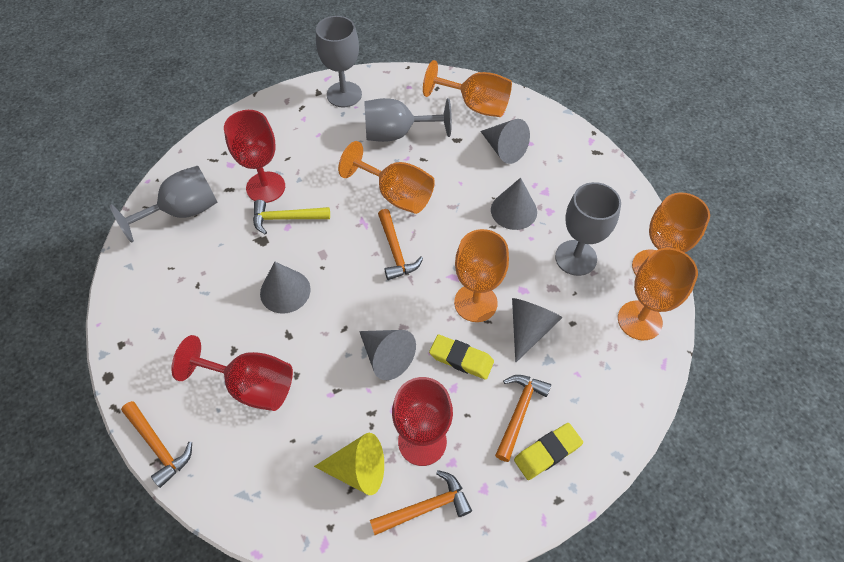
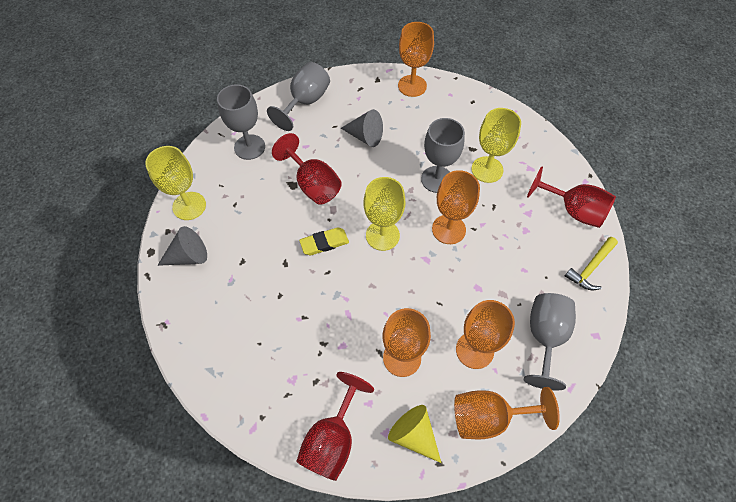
grey cone: 5 -> 2
orange hammer: 4 -> 0
yellow eraser: 2 -> 1
yellow goblet: 0 -> 3

